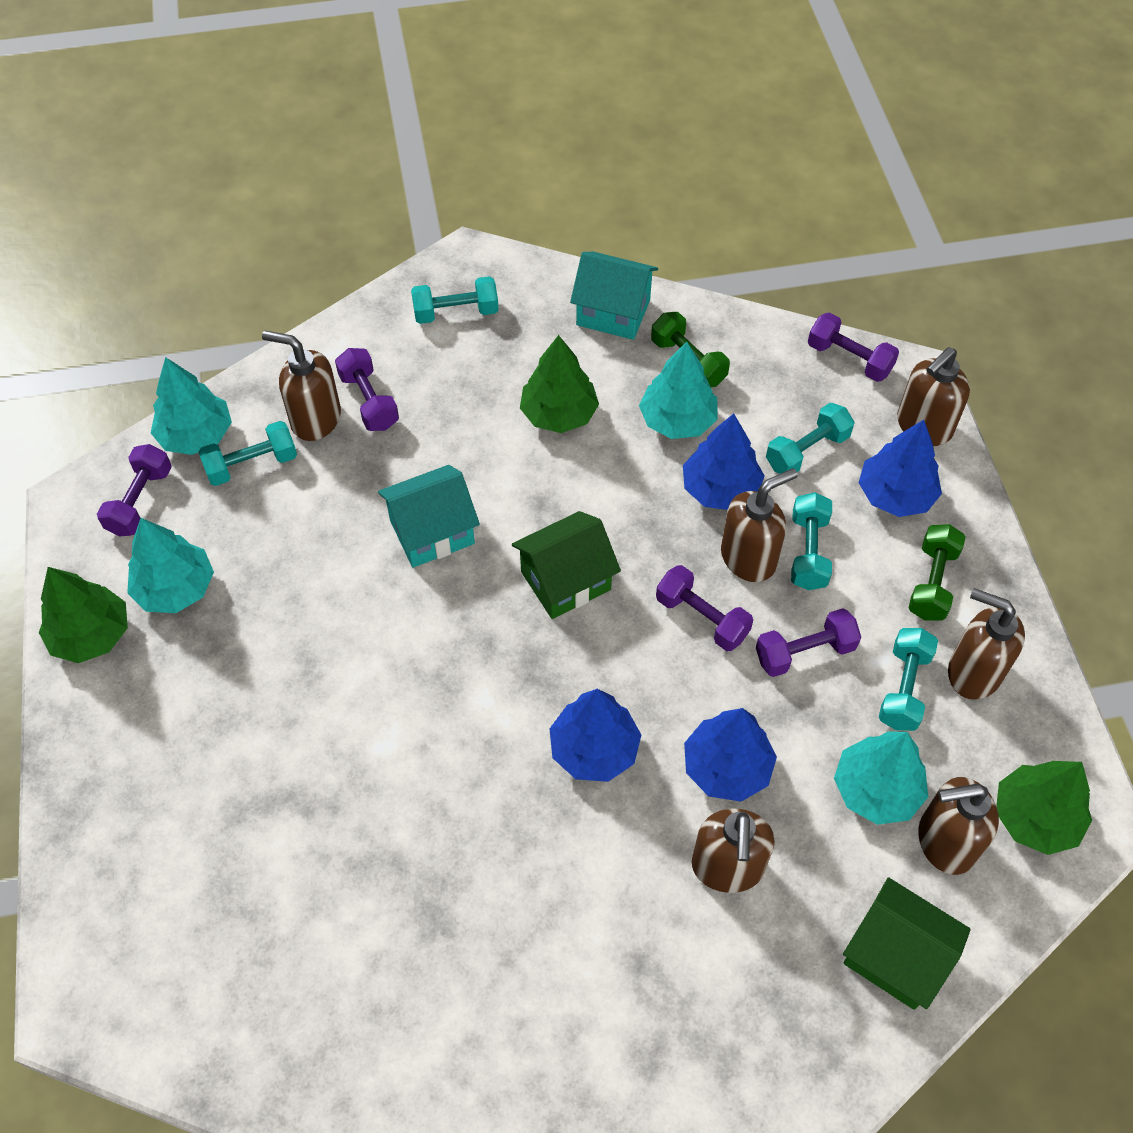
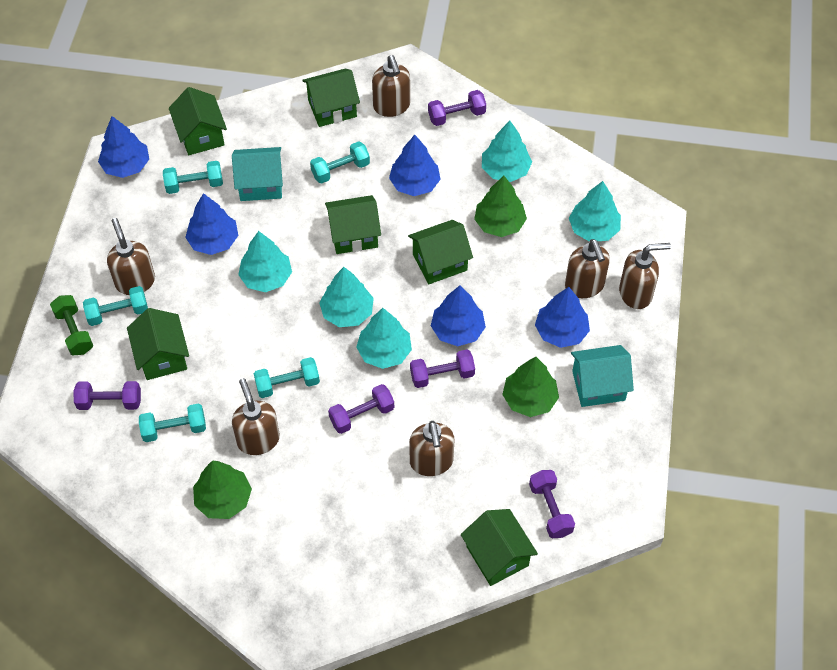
blue tree: 4 -> 5
green dumbbell: 2 -> 1
green house: 2 -> 6
turquoise tree: 4 -> 5

